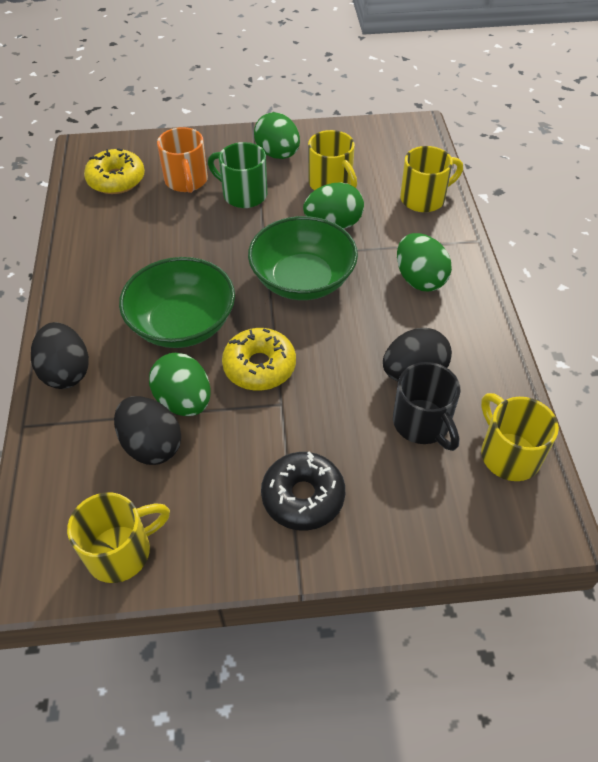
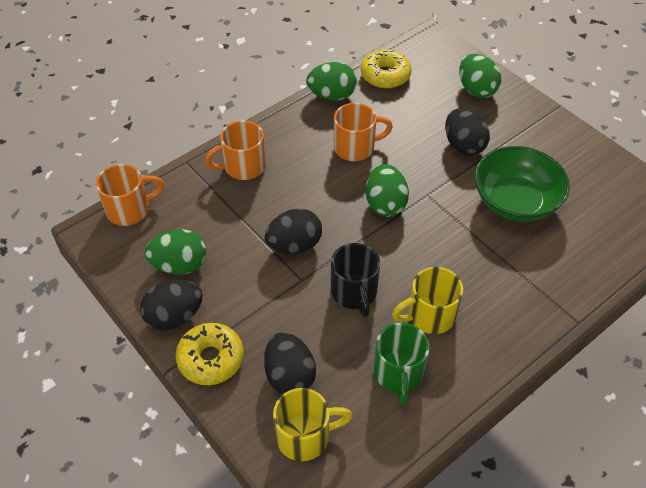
black donut: 1 -> 0
black egg: 3 -> 4
green bowl: 2 -> 1
orange mug: 1 -> 3
yellow mug: 4 -> 2

